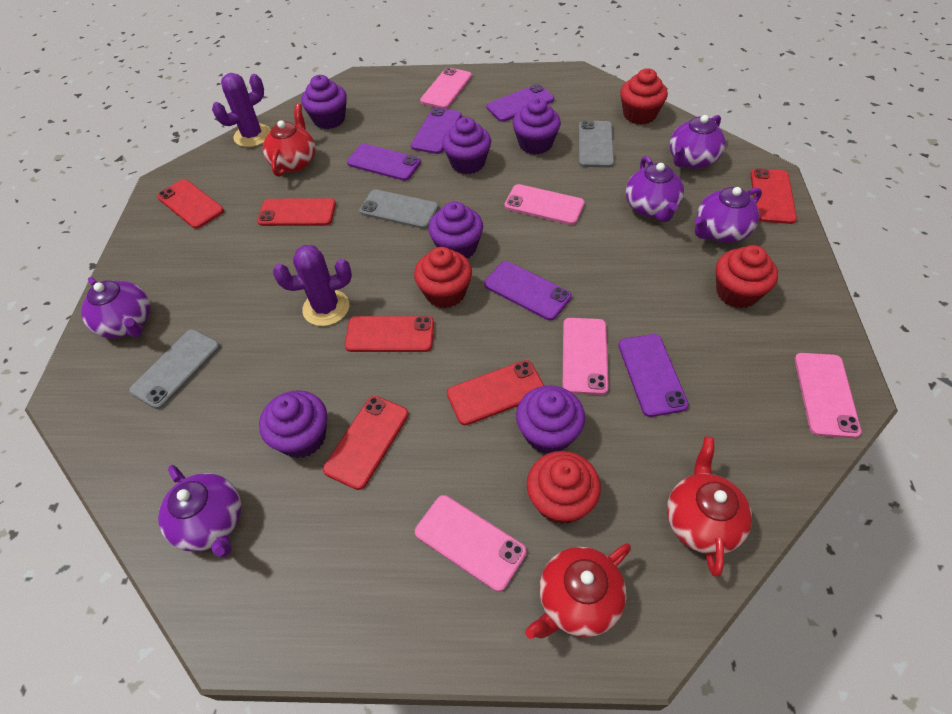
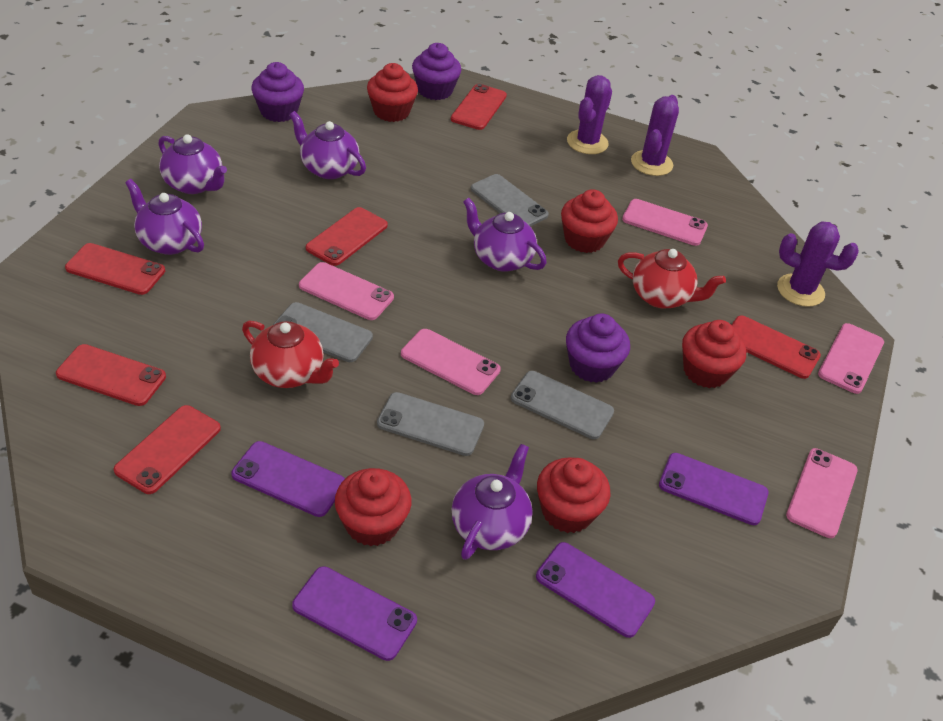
grey phone: 3 -> 4
purple cactus: 2 -> 3
purple cupcake: 6 -> 3
purple phone: 5 -> 4
red cupcake: 4 -> 5
red teapot: 3 -> 2

